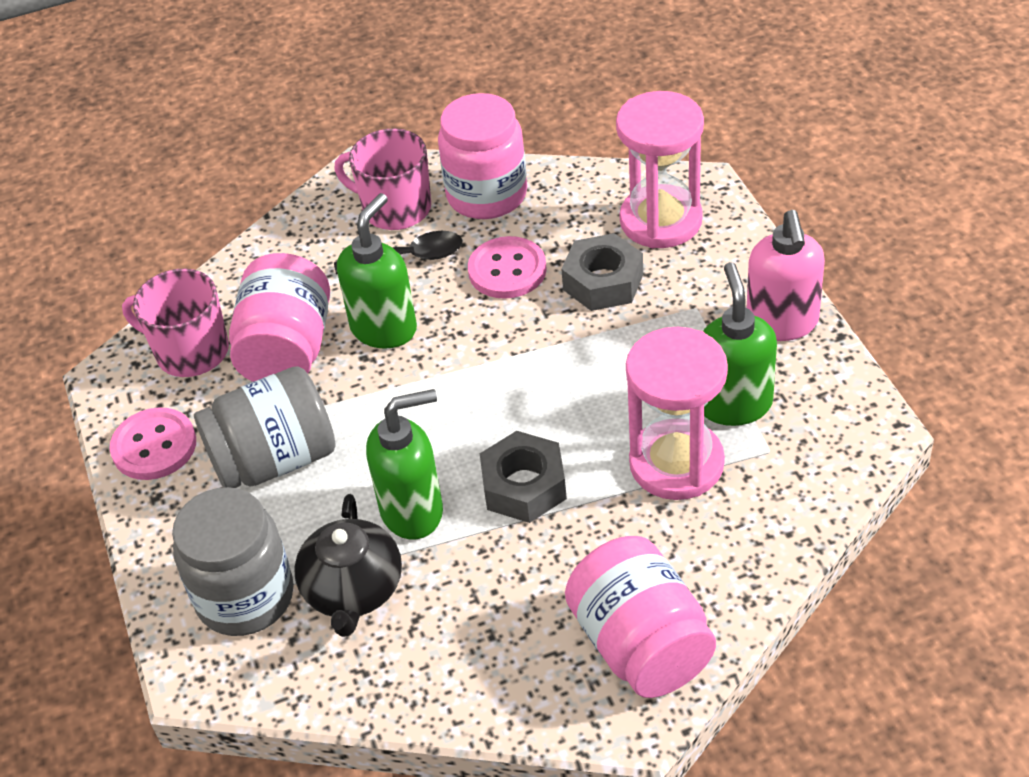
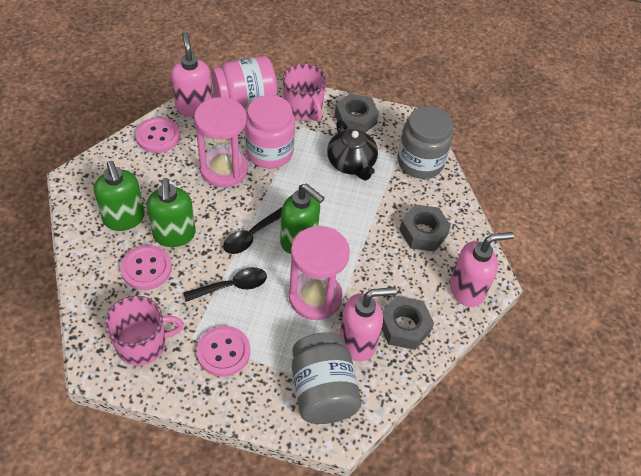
black spoon: 1 -> 2
grey nut: 2 -> 3
pink button: 2 -> 3
pink jar: 3 -> 2
pink soap dispenser: 1 -> 3

